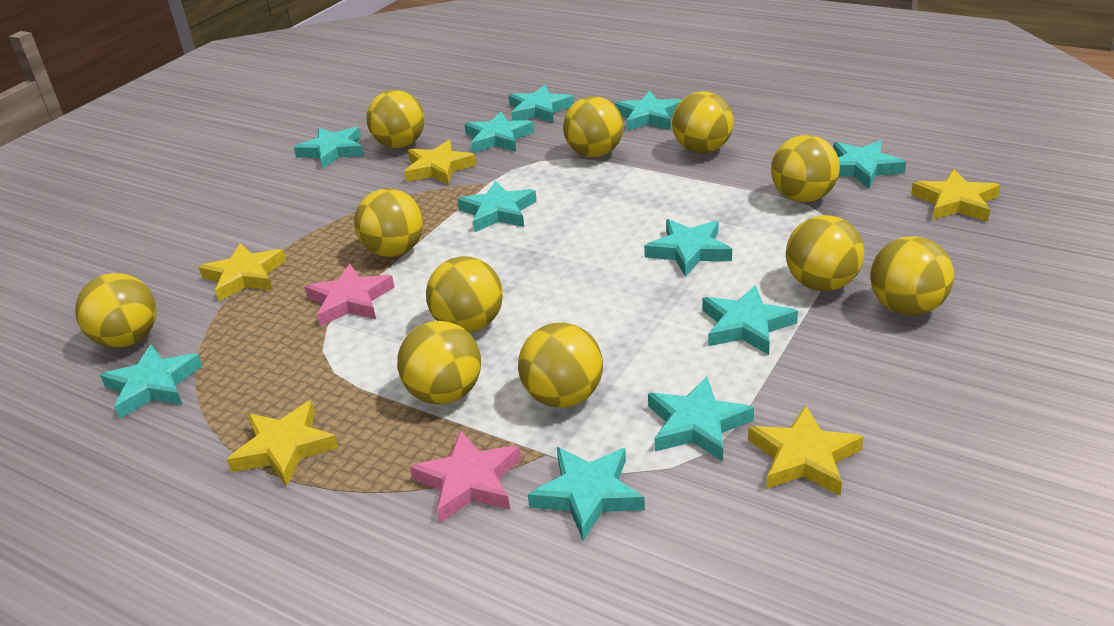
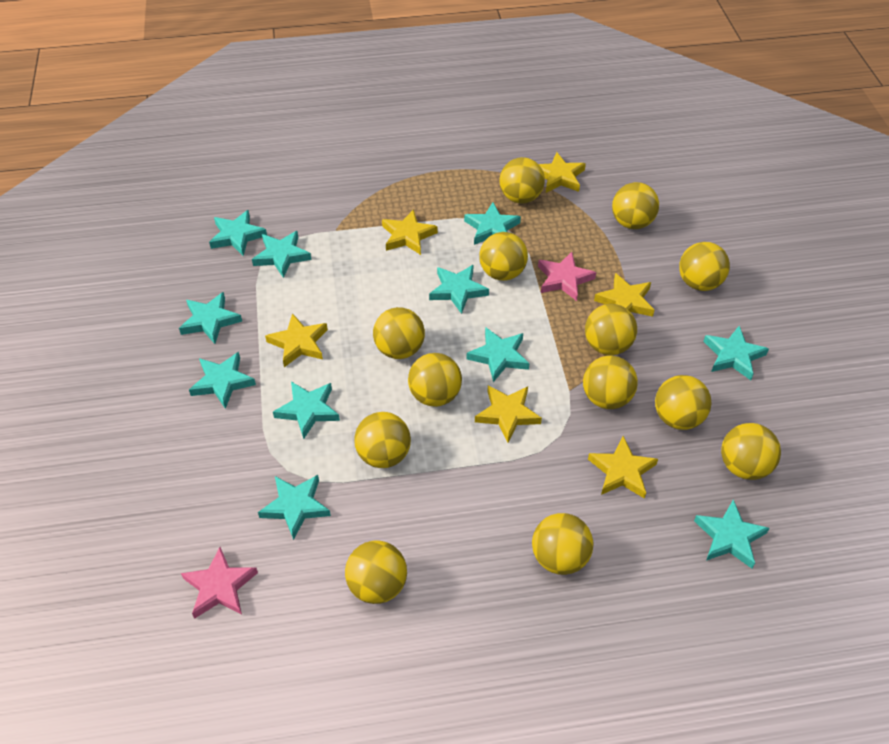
yellow ball: 11 -> 13
yellow star: 5 -> 6

